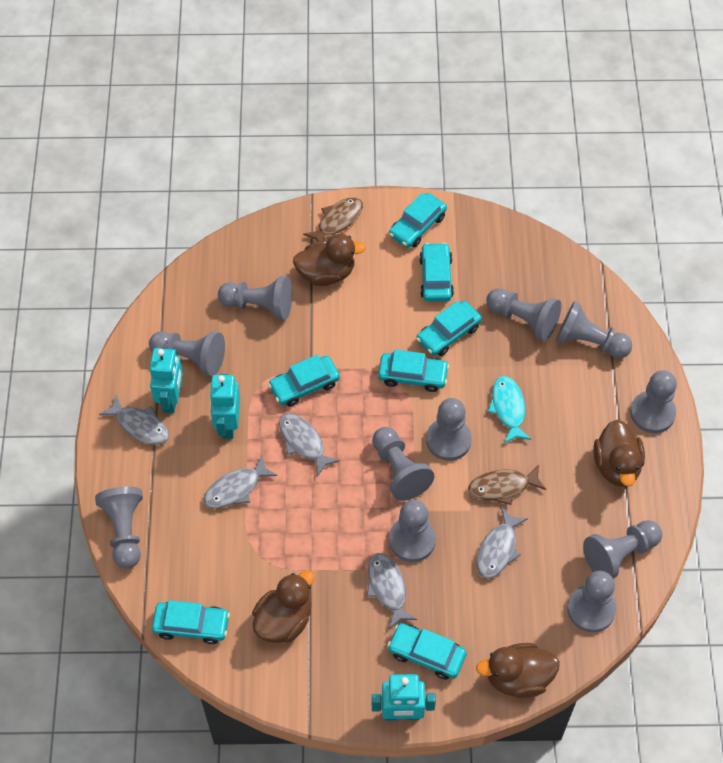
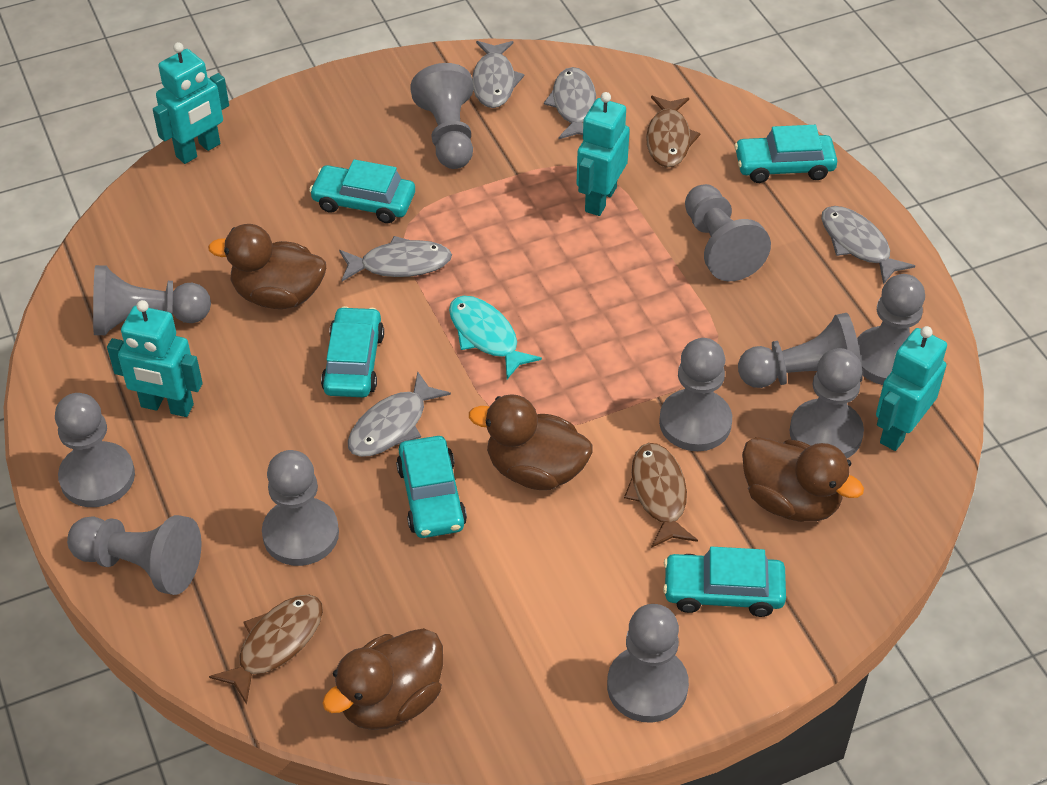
brown fish: 2 -> 3
turquoise car: 7 -> 5
turquoise robot: 3 -> 4

